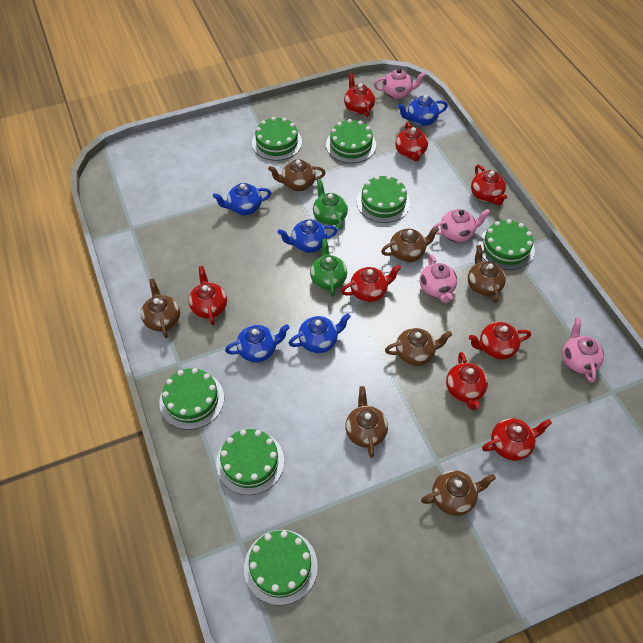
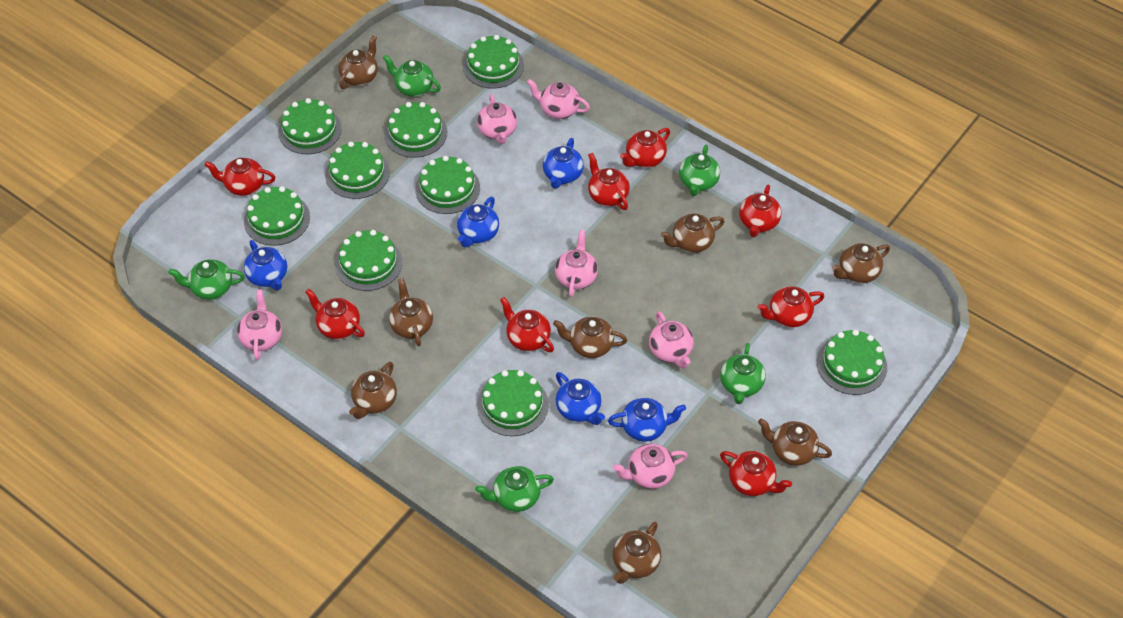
brown teapot: 7 -> 8
green cake: 7 -> 9
green teapot: 2 -> 5
pink teapot: 4 -> 6

